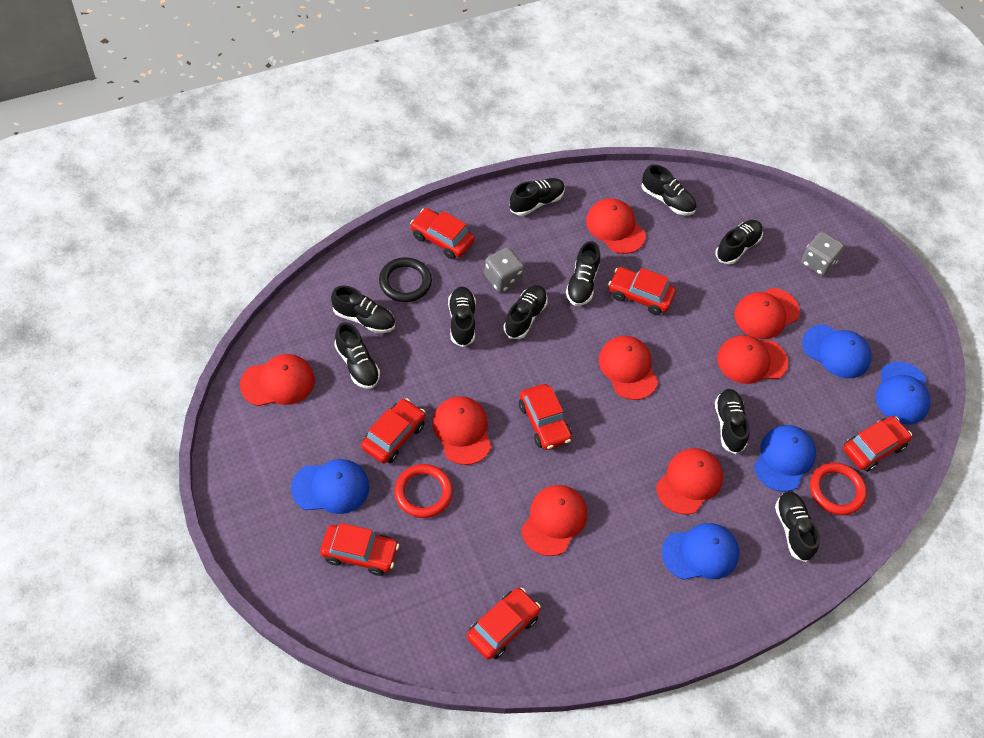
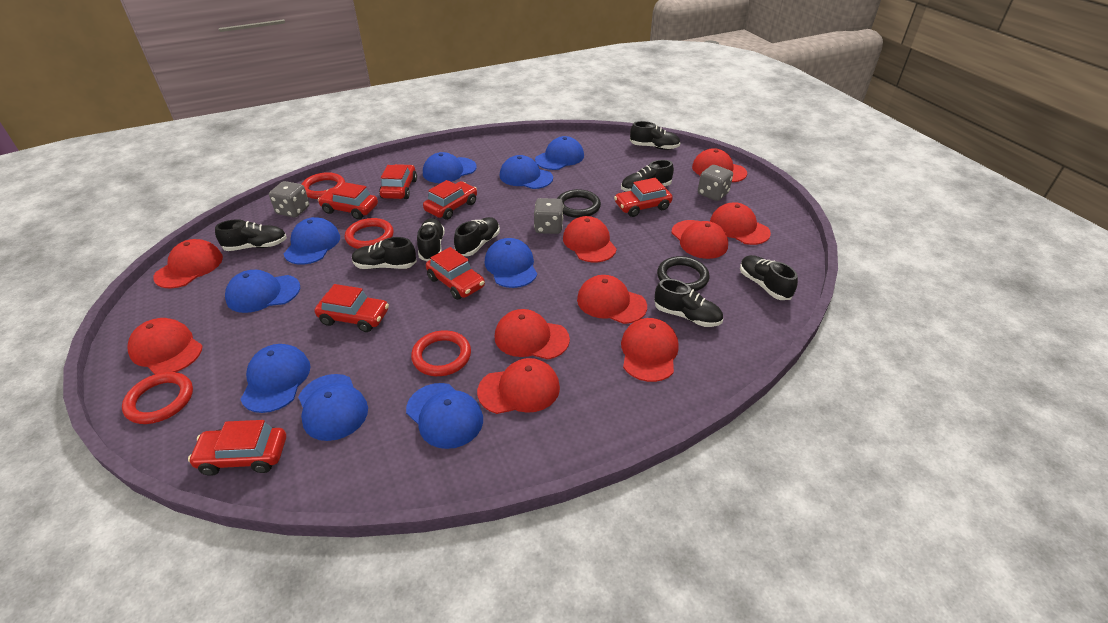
black ring: 1 -> 2
black shoe: 10 -> 8
blue cap: 5 -> 9
grey dice: 2 -> 3
red cap: 8 -> 10
red ring: 2 -> 4

